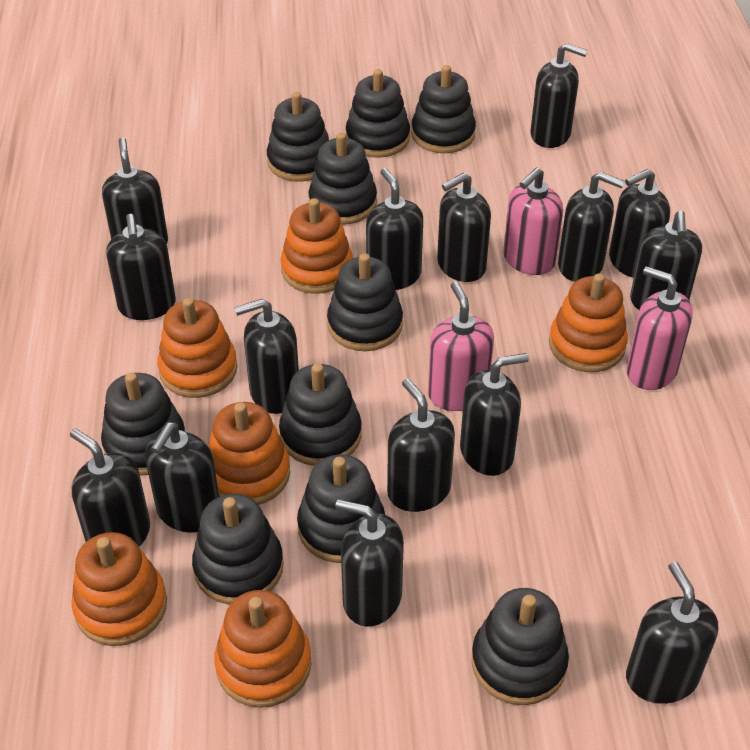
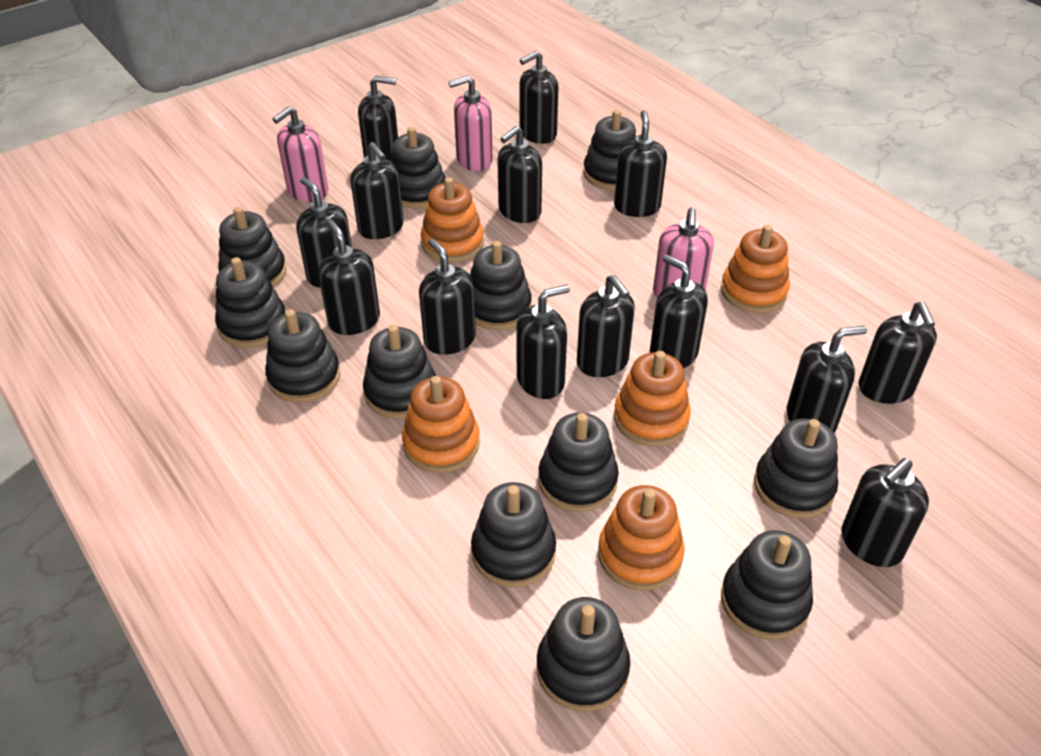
black soap dispenser: 15 -> 14
black stacking toy: 10 -> 12
orange stacking toy: 6 -> 5

